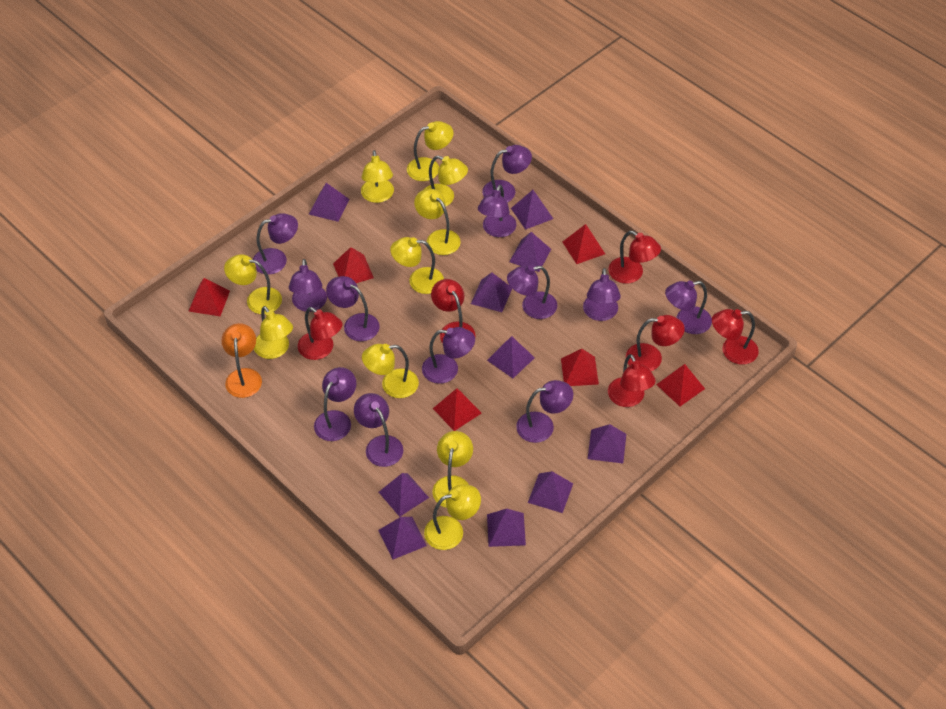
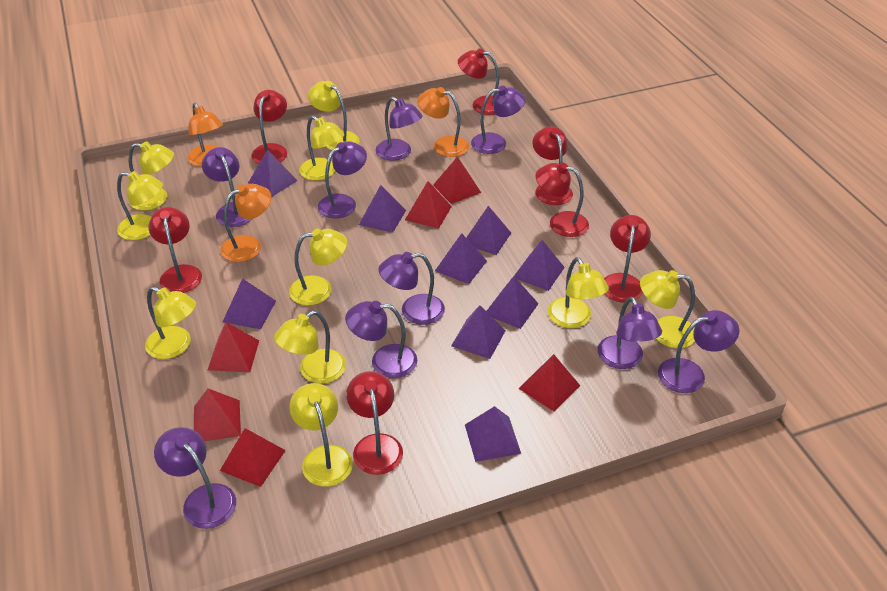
orange lamp: 1 -> 3
purple lamp: 12 -> 9
purple pyramid: 10 -> 9
red lamp: 6 -> 7

